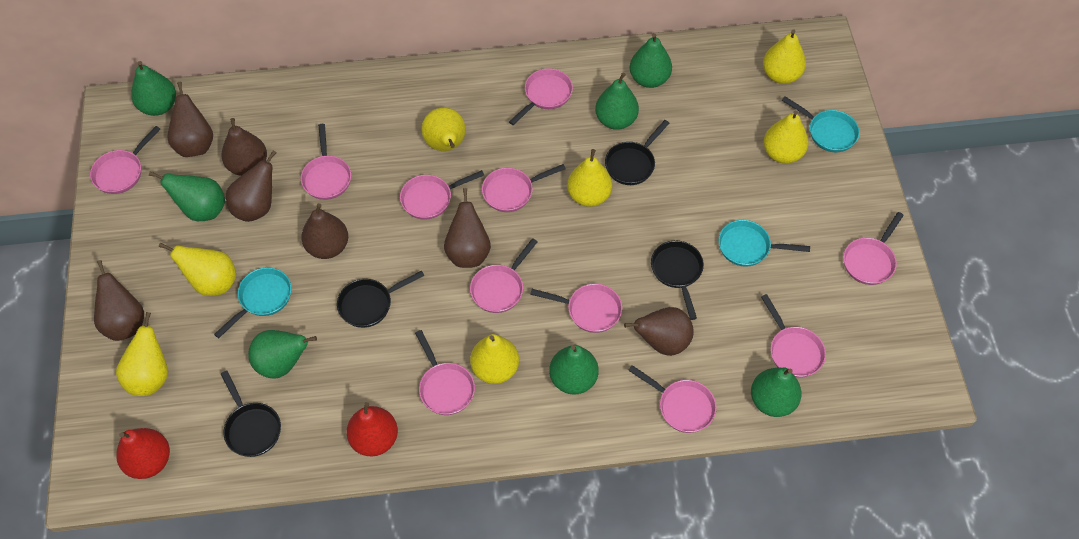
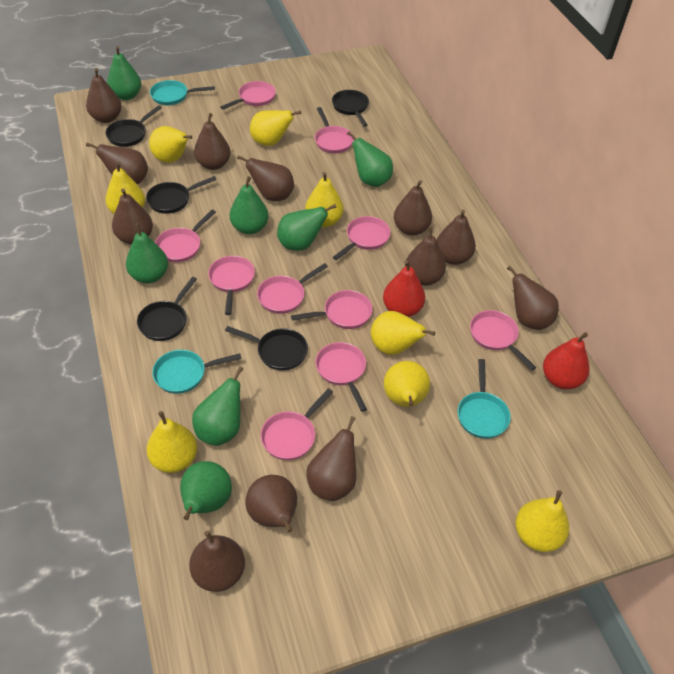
black pan: 4 -> 5
brown pear: 7 -> 12
pink pan: 11 -> 10
yellow pear: 7 -> 8

